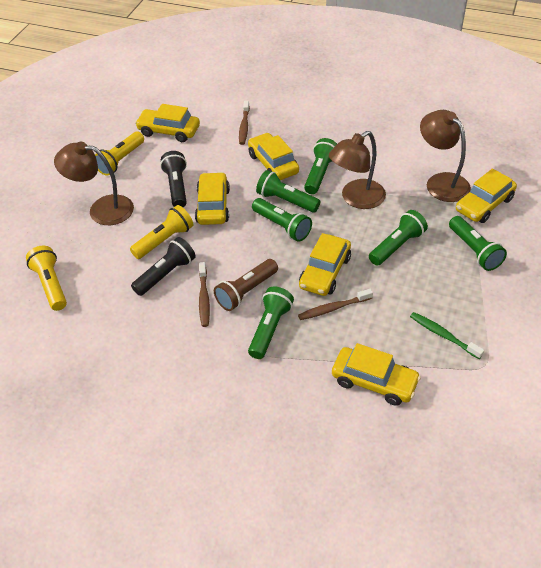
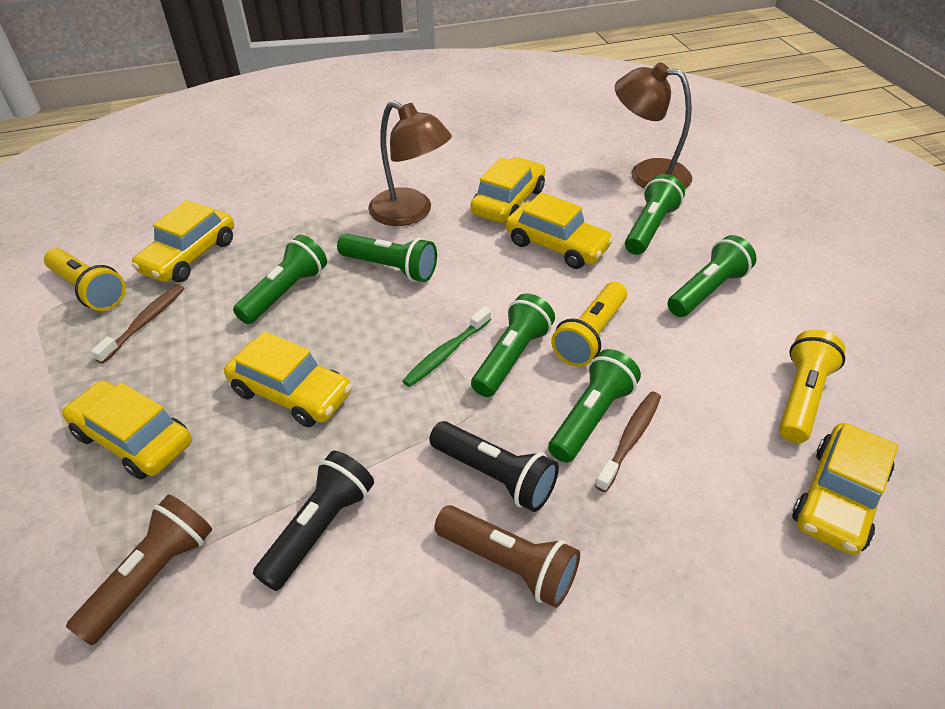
brown flashlight: 1 -> 2
brown lamp: 3 -> 2
brown toothbrush: 3 -> 2

